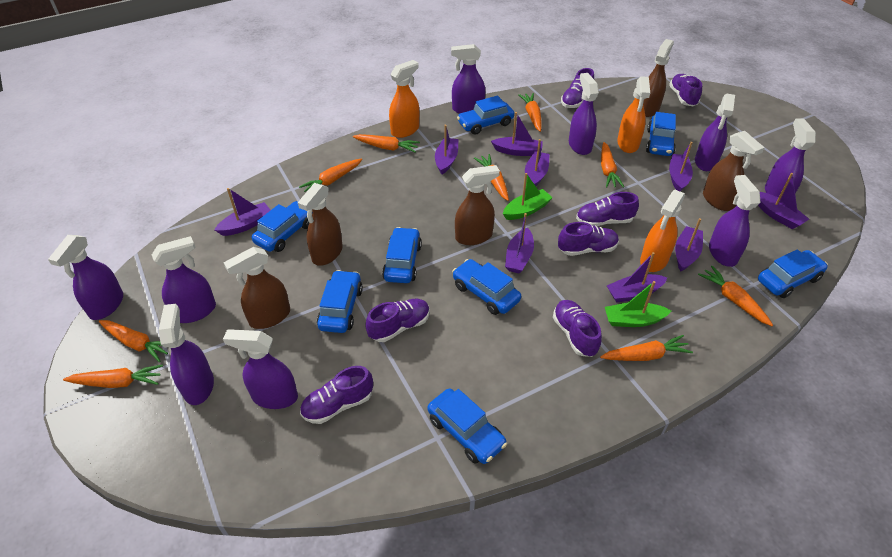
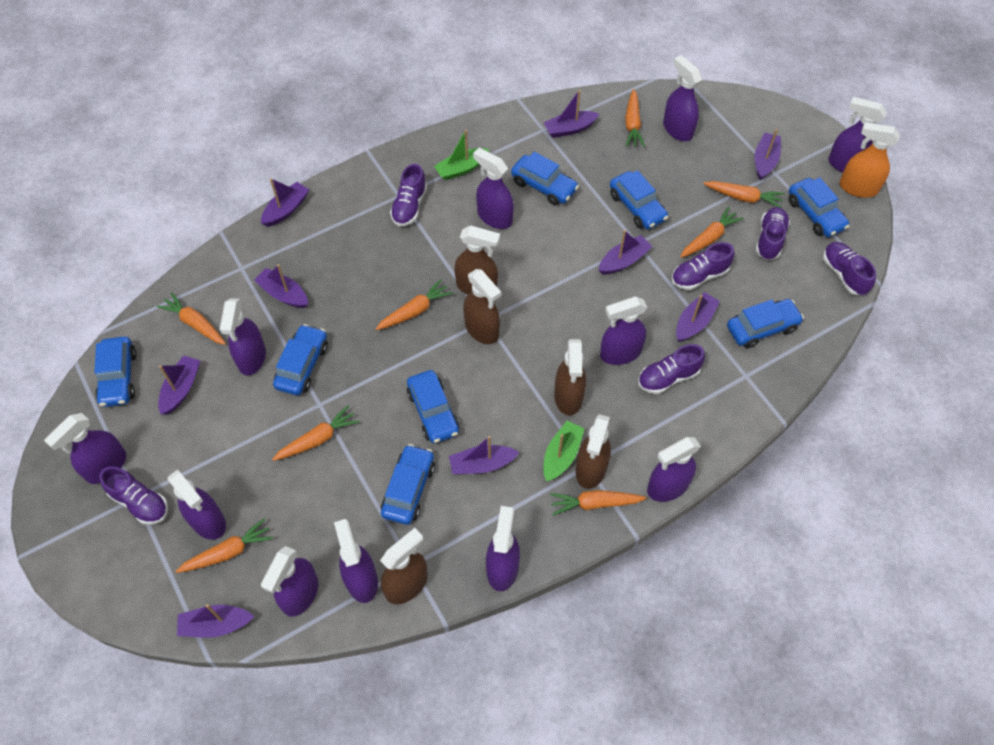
orange carrot: 9 -> 8
orange spray bottle: 3 -> 1
purple shoe: 7 -> 6
purple spray bottle: 9 -> 11

